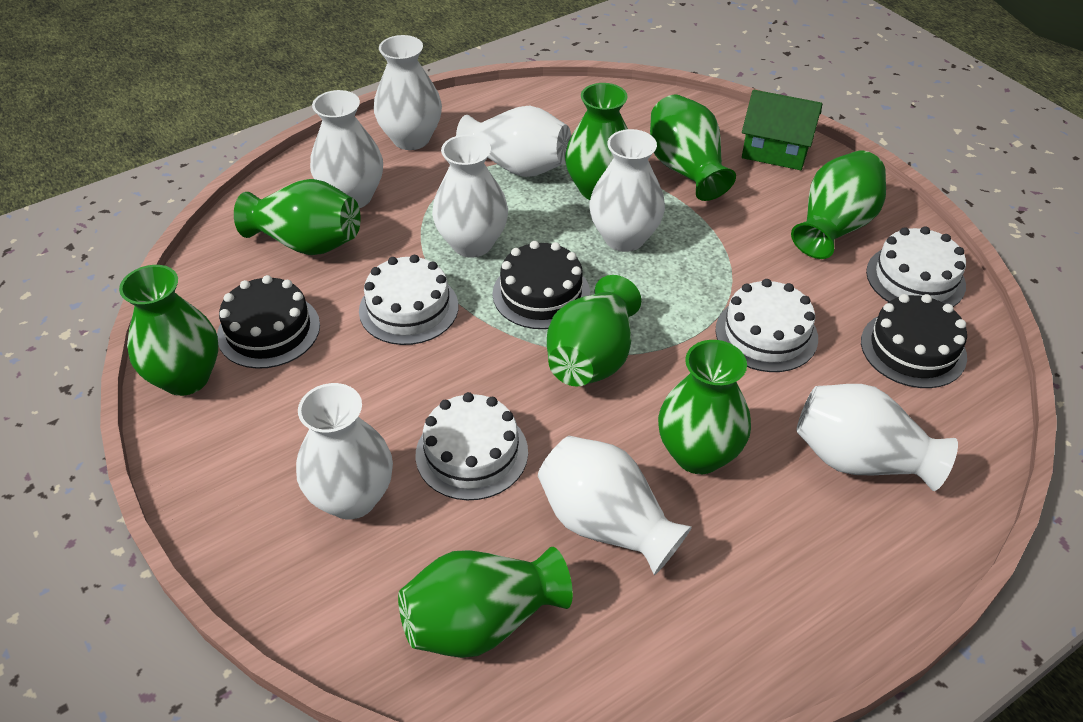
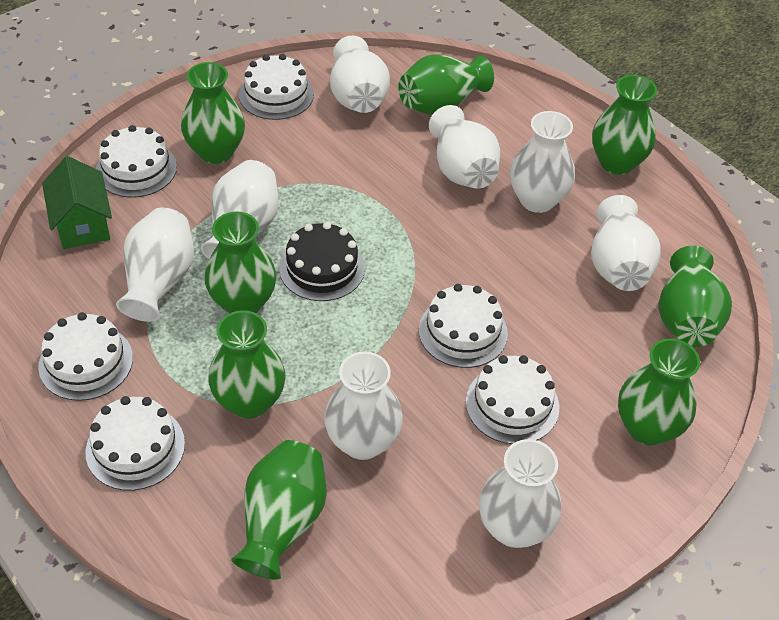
black cake: 3 -> 1
white cake: 4 -> 6

